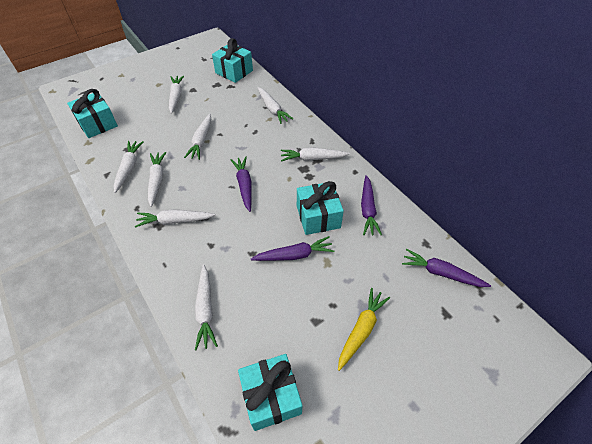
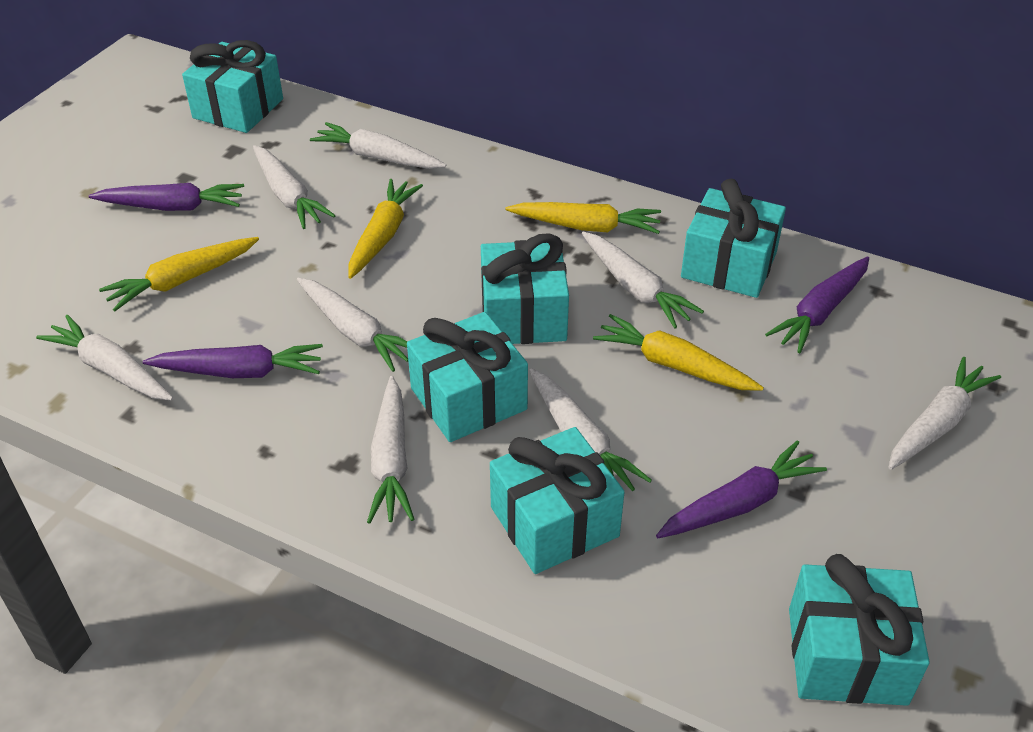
turquoise gift: 4 -> 6
yellow carrot: 1 -> 4

